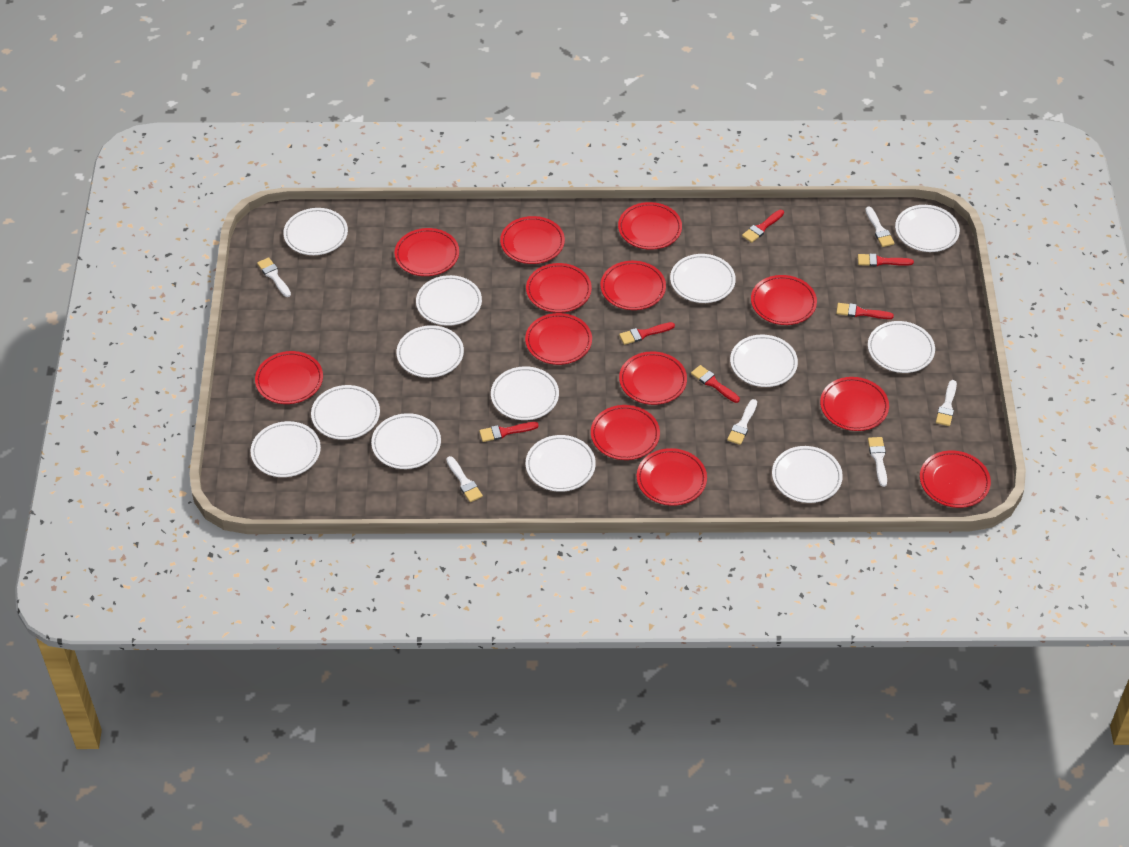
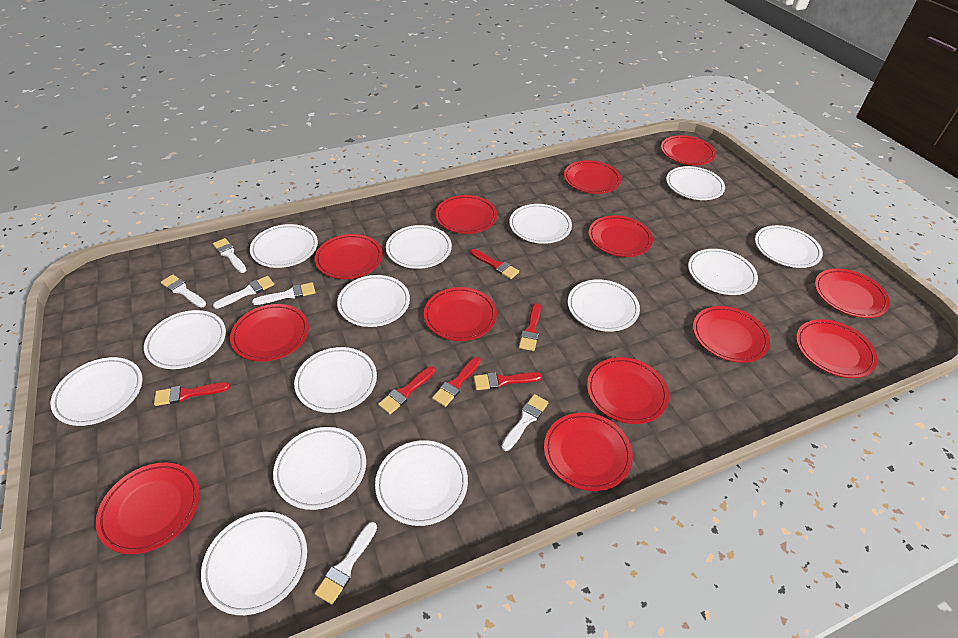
white plate: 13 -> 14

